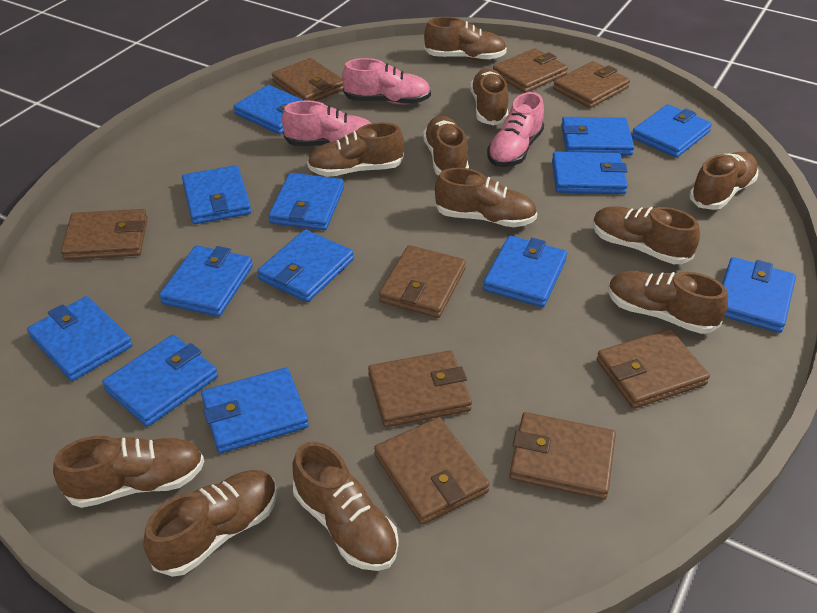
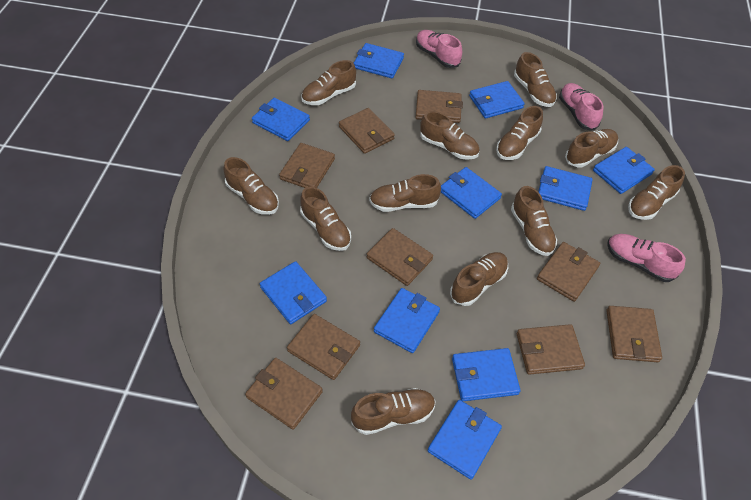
blue wallet: 13 -> 10
brown shoe: 11 -> 12

